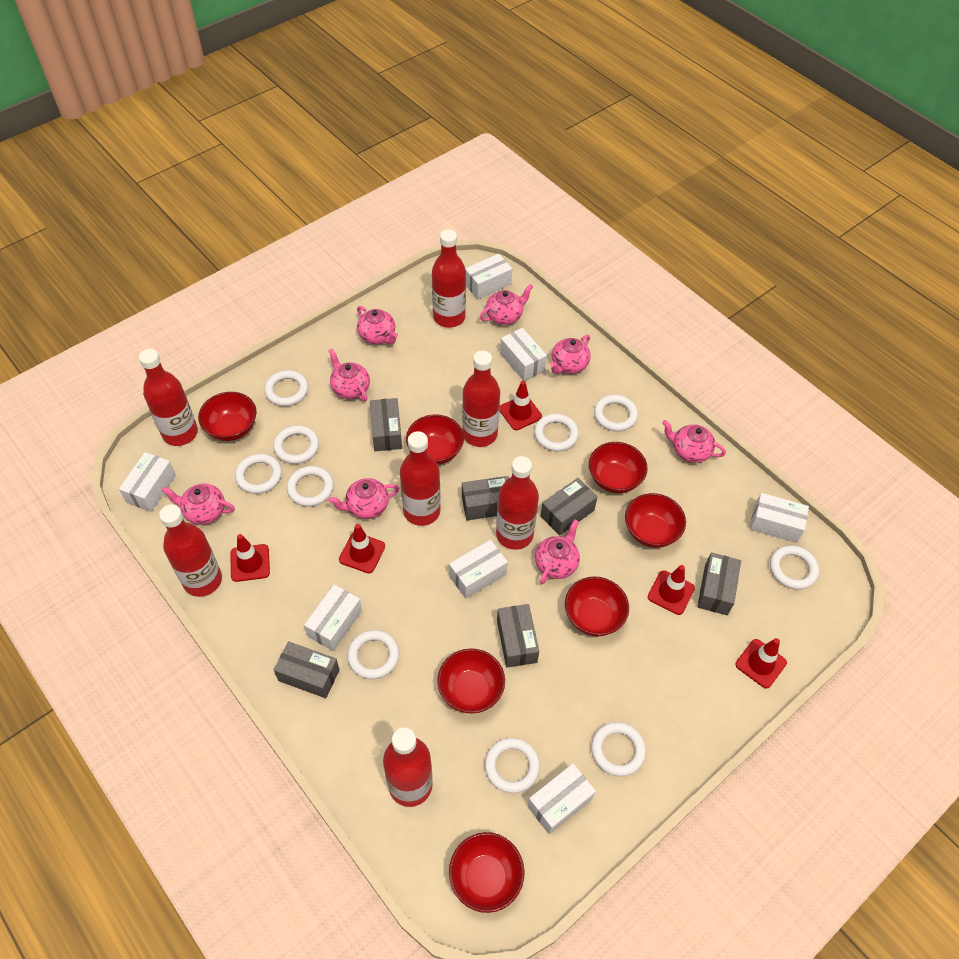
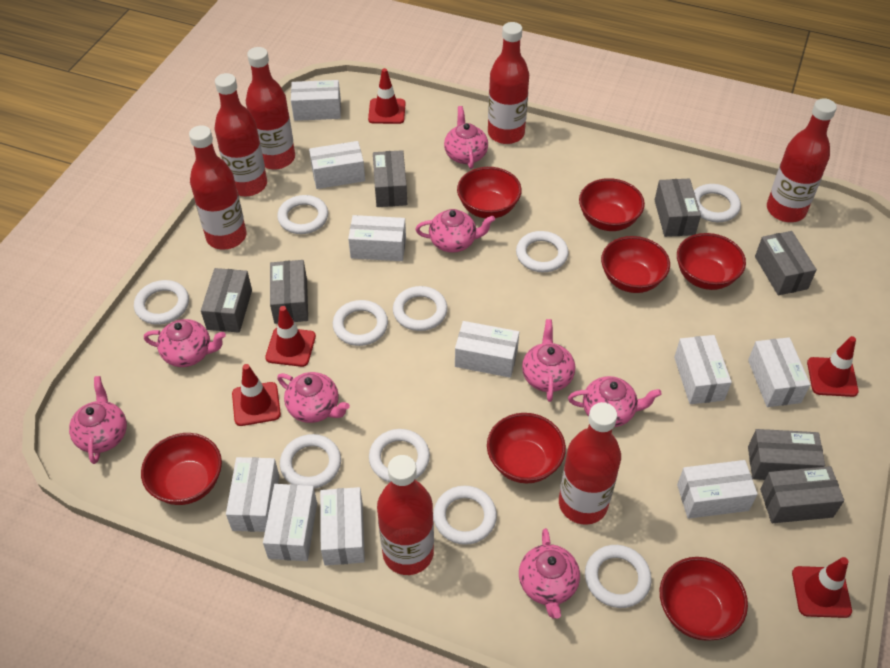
grey box: 6 -> 7
white box: 7 -> 10

